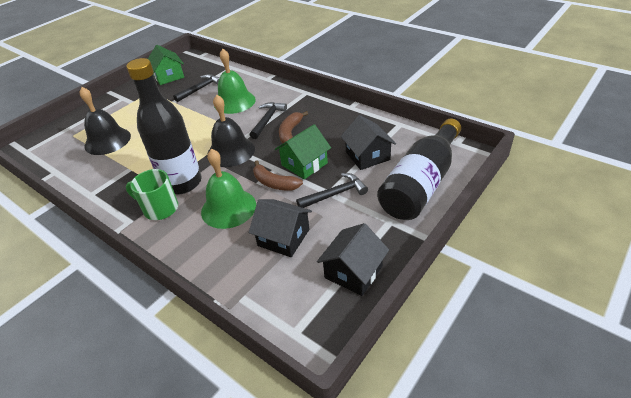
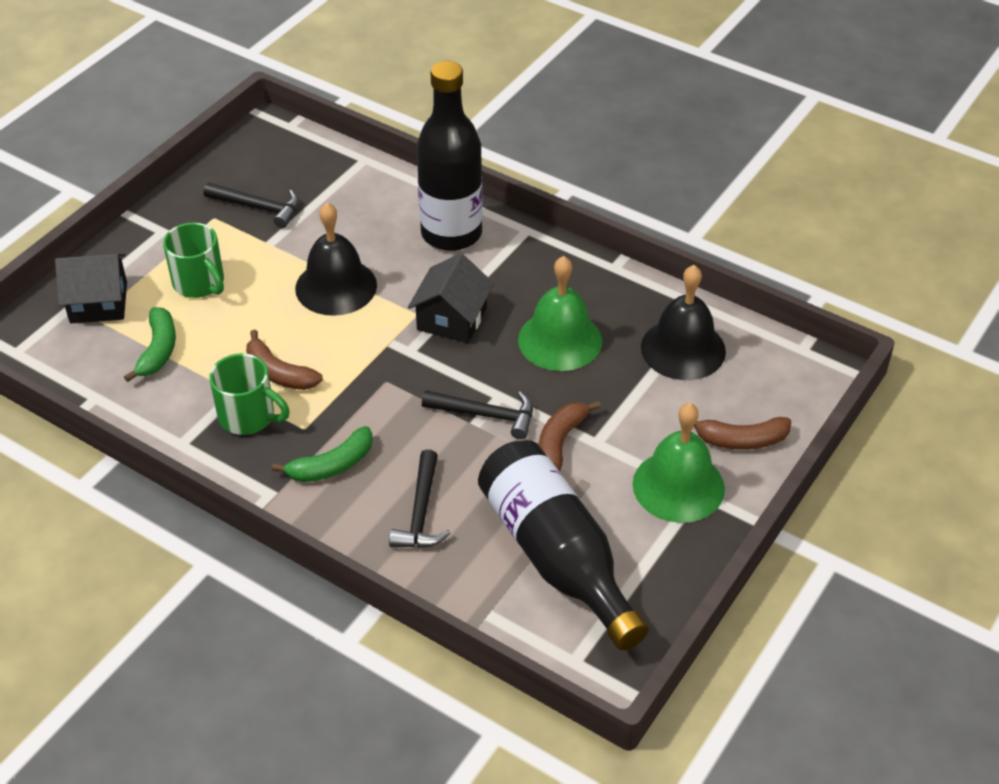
black house: 3 -> 2
brown banana: 2 -> 3
green banana: 0 -> 2
green house: 2 -> 0
green mug: 1 -> 2

